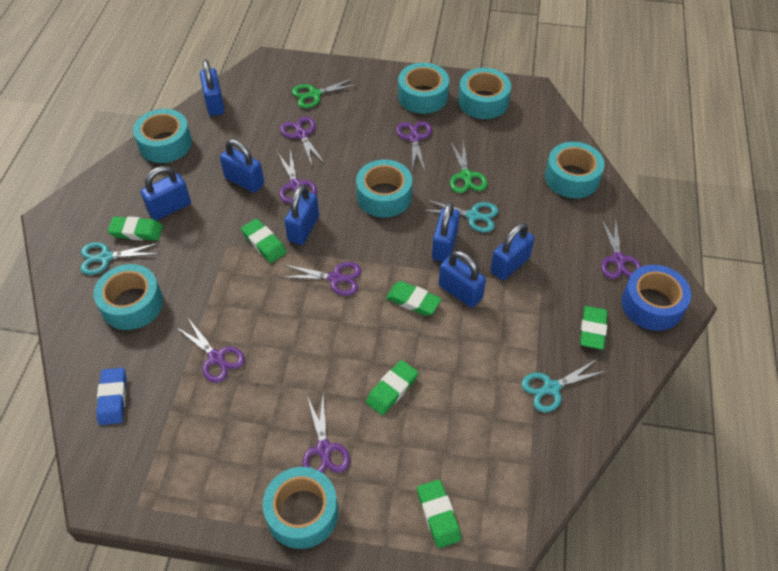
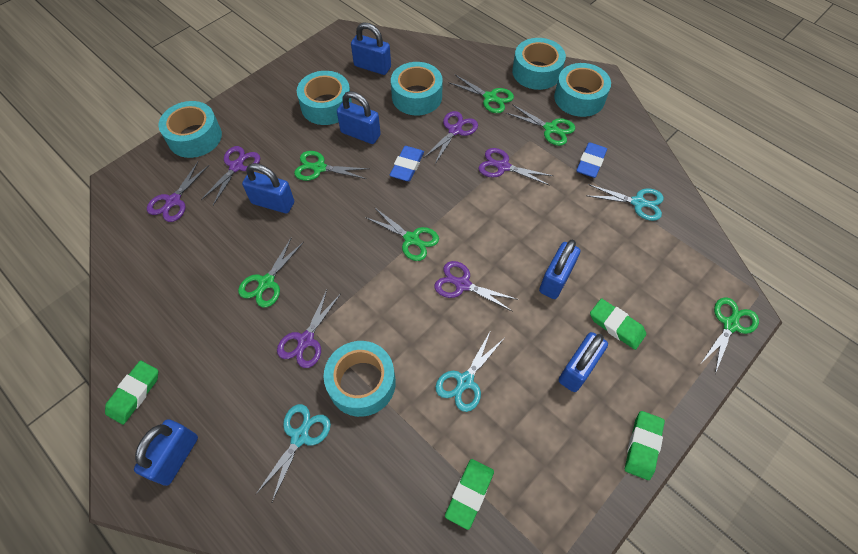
blue eraser: 1 -> 2
blue padlock: 7 -> 6
blue tape: 1 -> 0
green eraser: 6 -> 4
green scissors: 2 -> 6
purple scissors: 7 -> 6
turquoise tape: 7 -> 6

